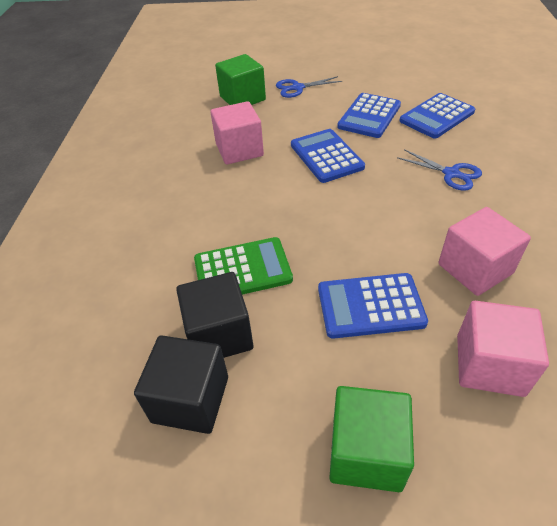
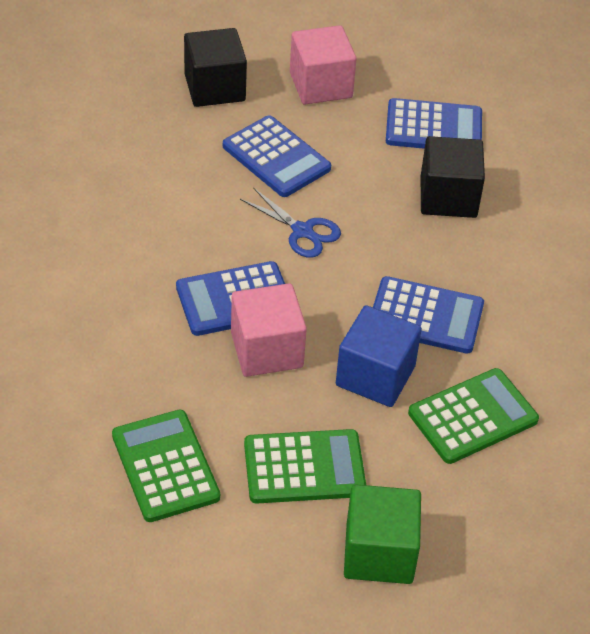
blue cube: 0 -> 1
blue scissors: 2 -> 1
green calculator: 1 -> 3
green cube: 2 -> 1
pink cube: 3 -> 2

